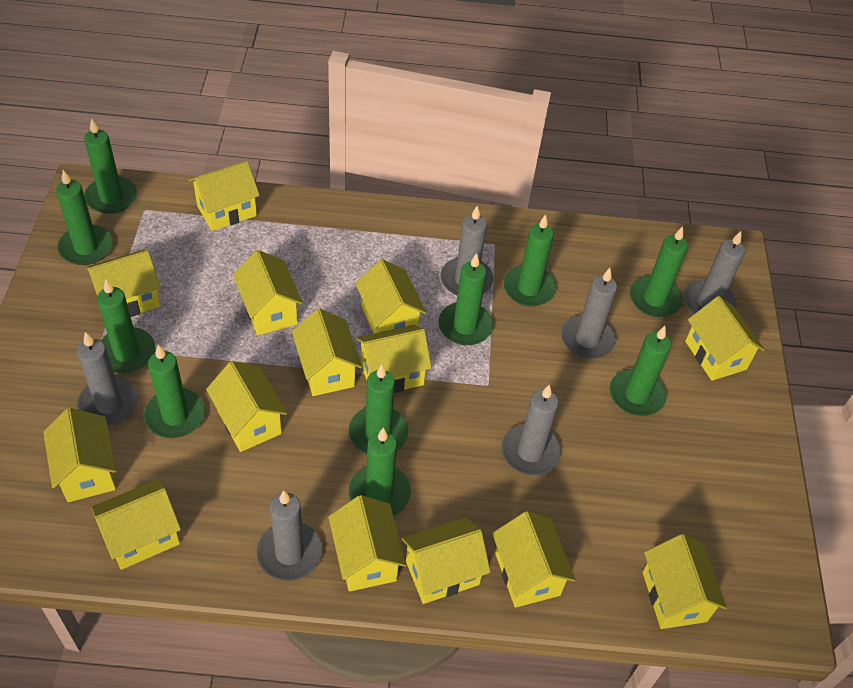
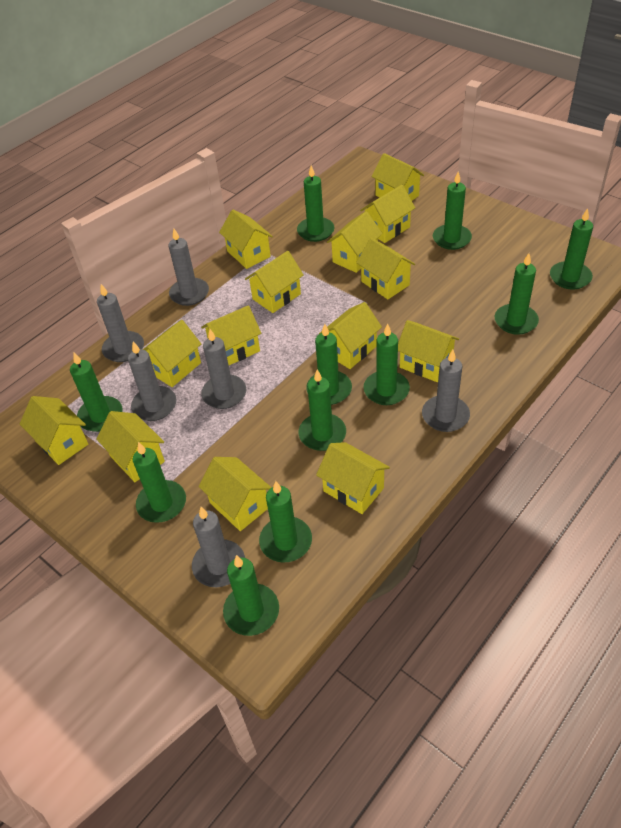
green candle: 10 -> 11

